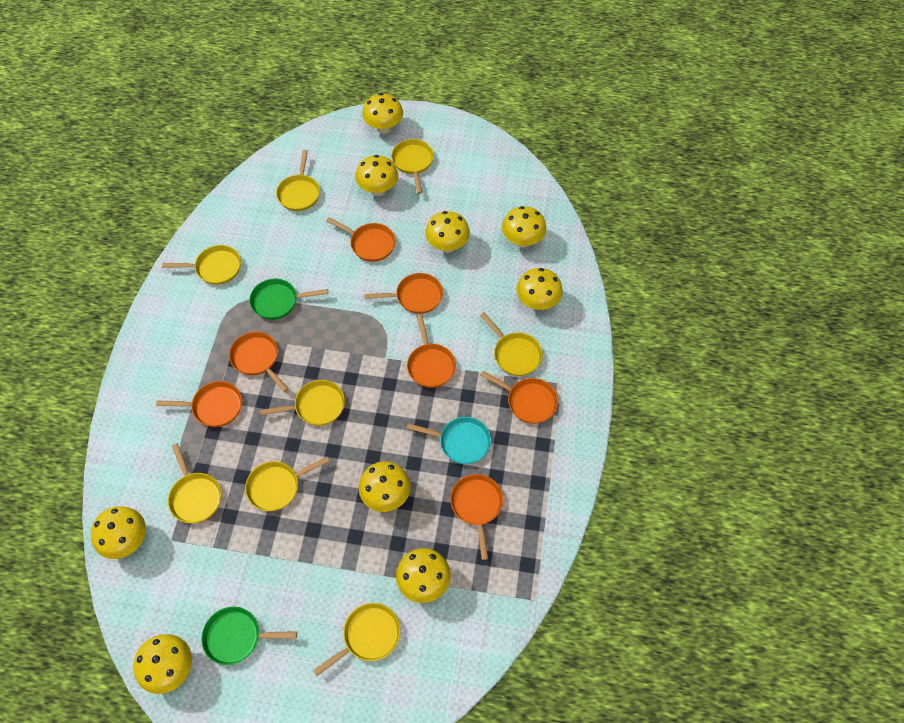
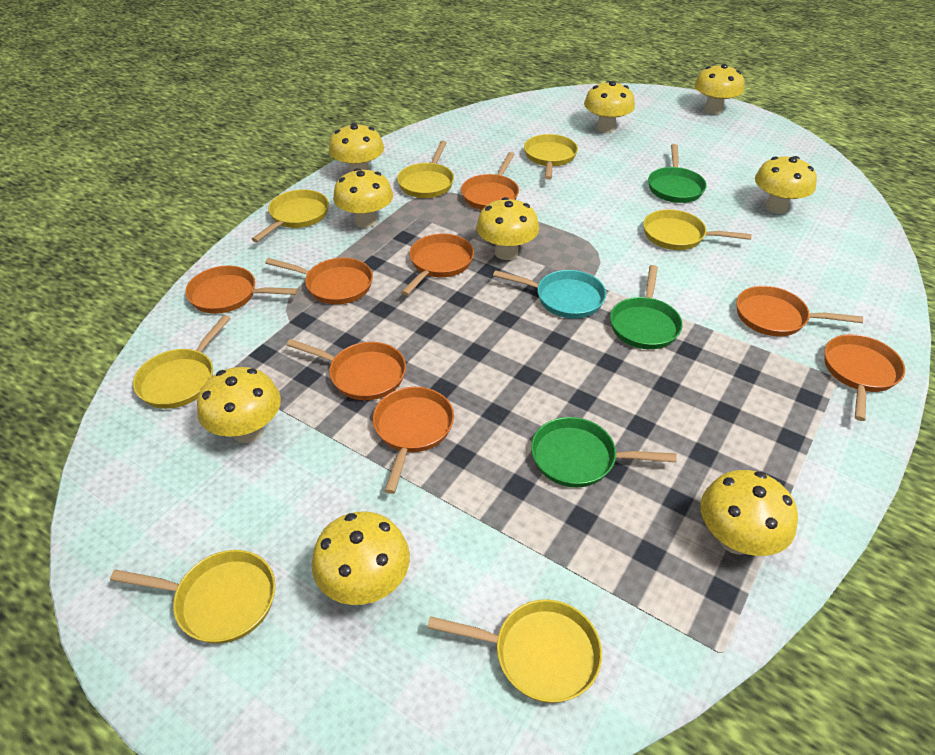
green pan: 2 -> 3
orange pan: 7 -> 8
yellow pan: 8 -> 7

